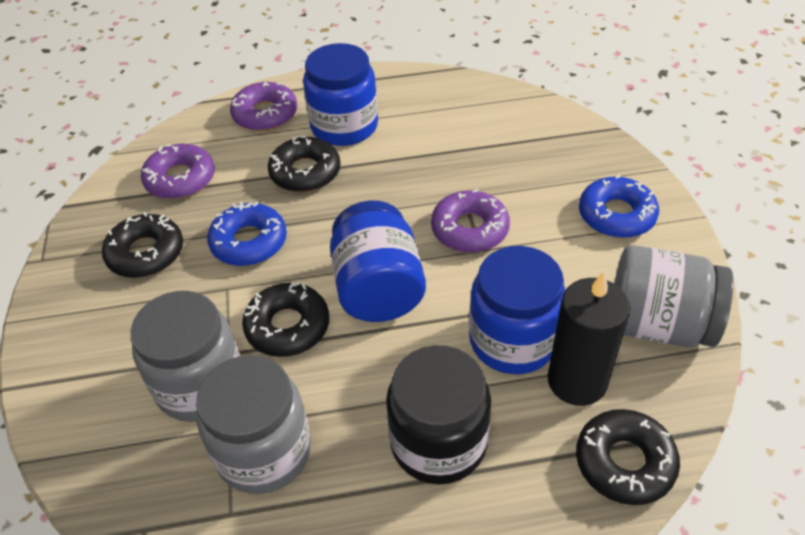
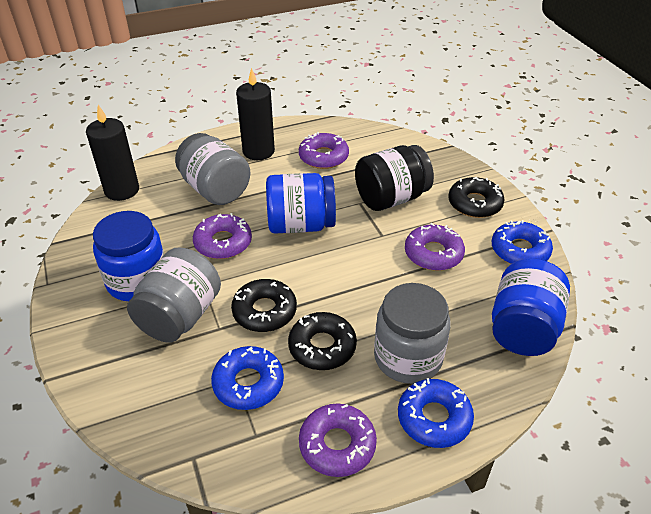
black candle: 1 -> 2
black donut: 4 -> 3
blue donut: 2 -> 3
purple donut: 3 -> 4

